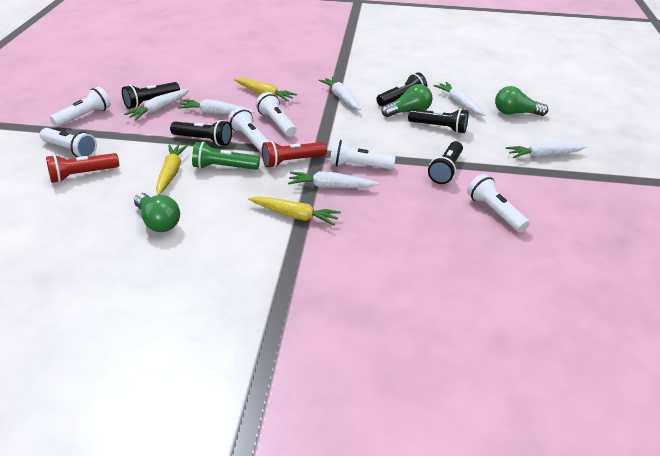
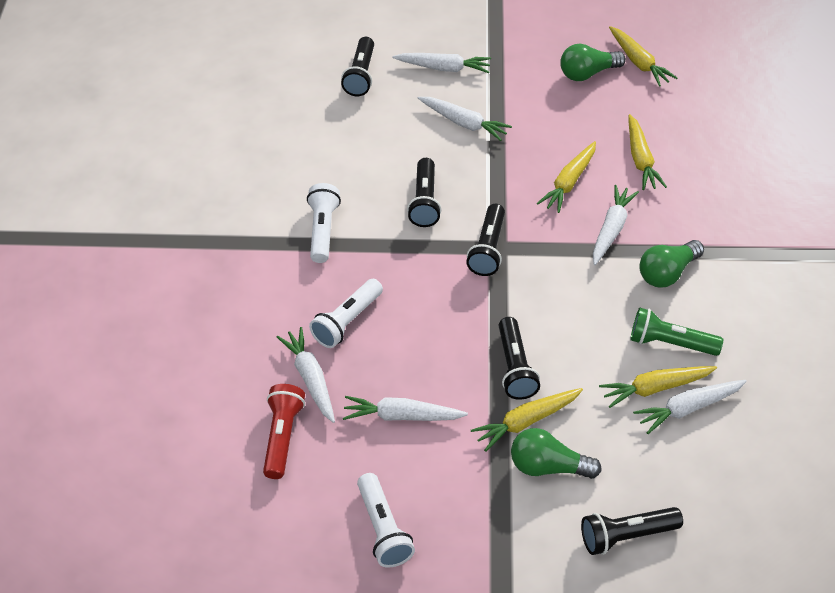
red flashlight: 2 -> 1
white flashlight: 6 -> 3
yellow carrot: 3 -> 5

